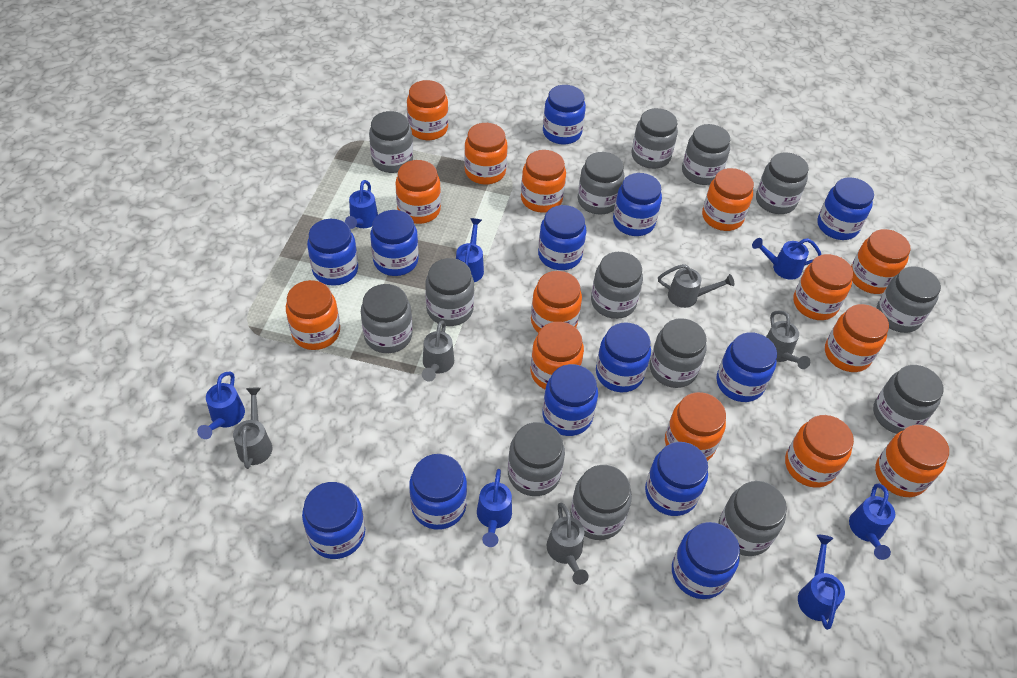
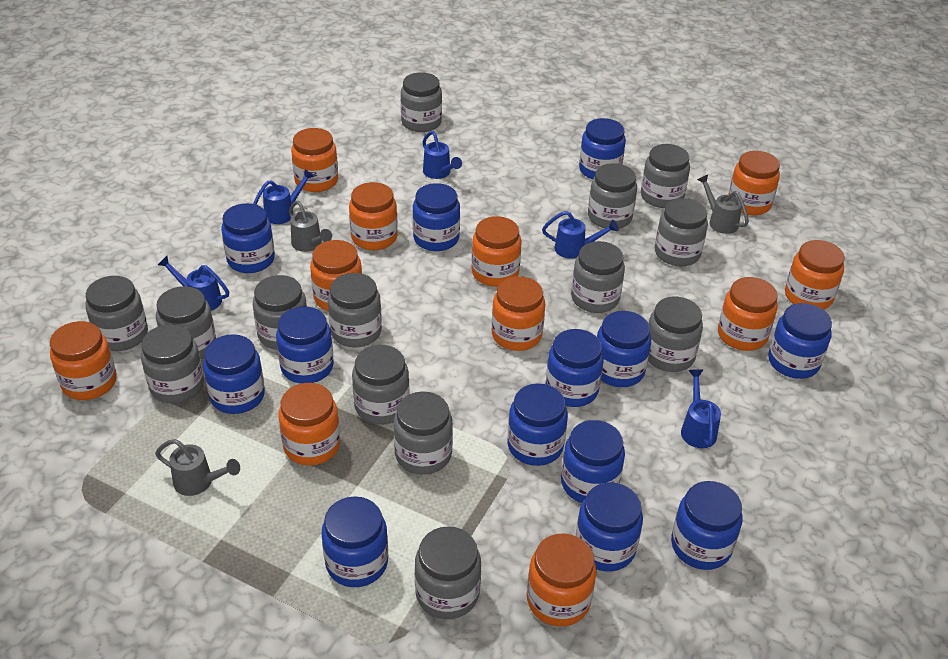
blue watering can: 7 -> 5
grey watering can: 5 -> 3
orange jar: 14 -> 11

